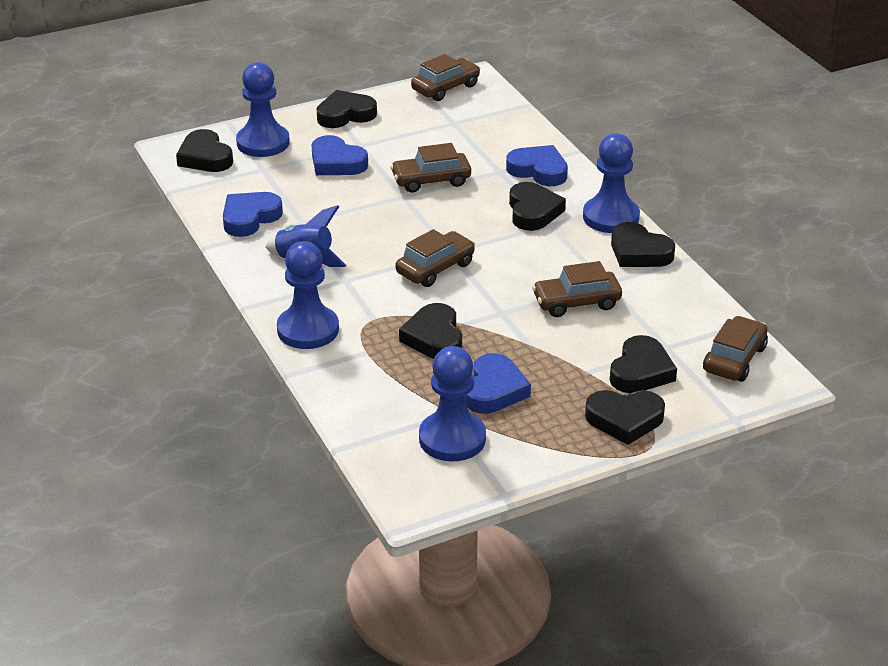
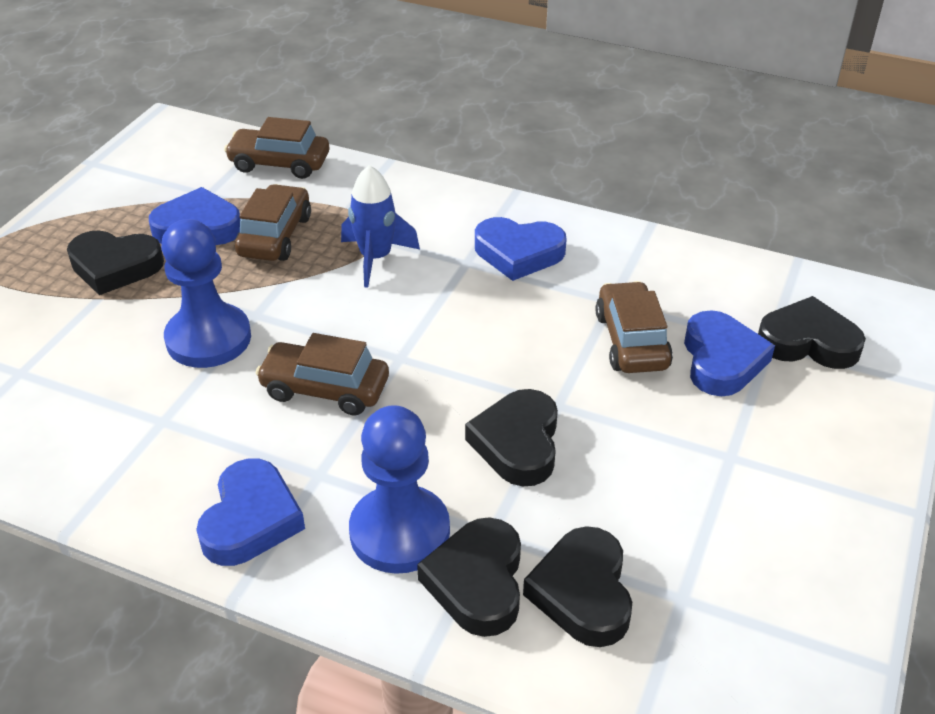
black heart: 7 -> 5
blue pawn: 4 -> 2
brown car: 5 -> 4

